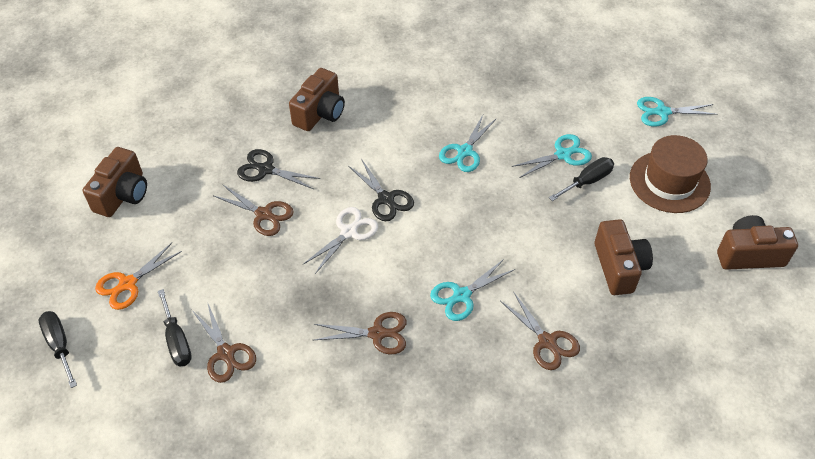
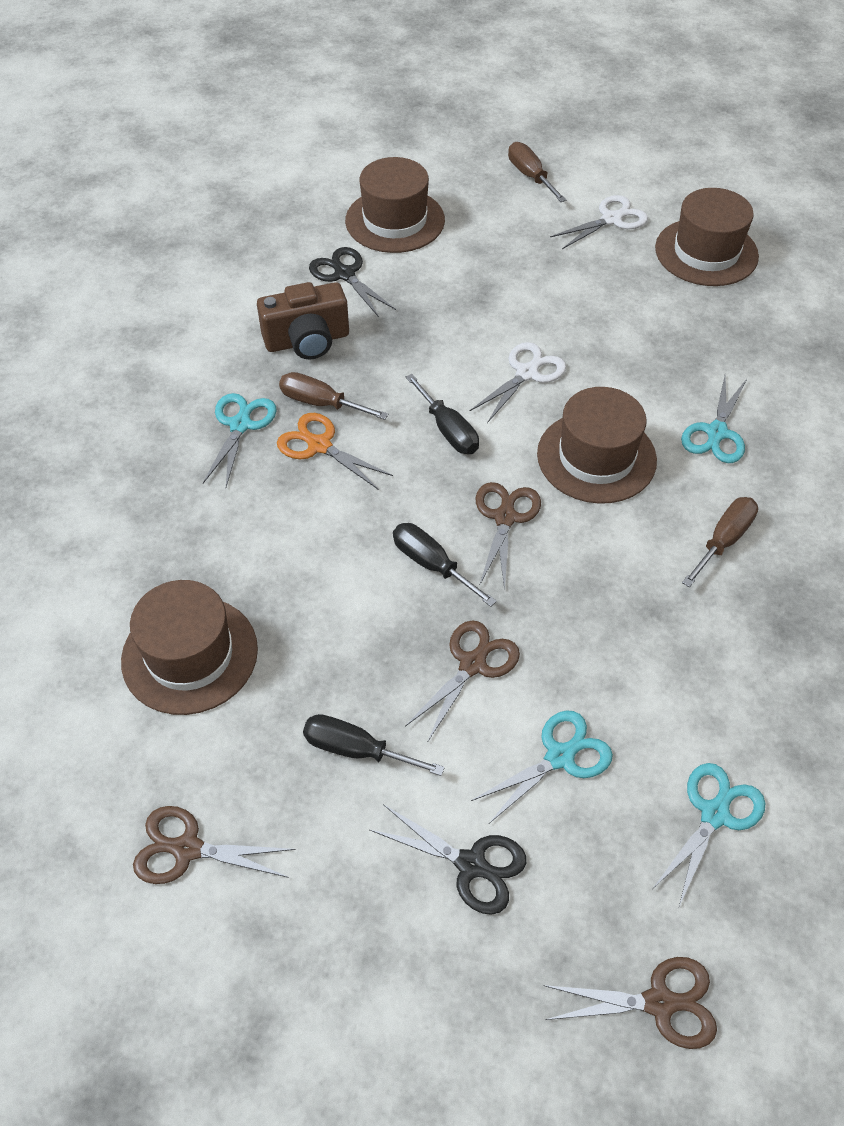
brown camera: 4 -> 1
brown hat: 1 -> 4
brown screwdriver: 0 -> 3
white scissors: 1 -> 2

